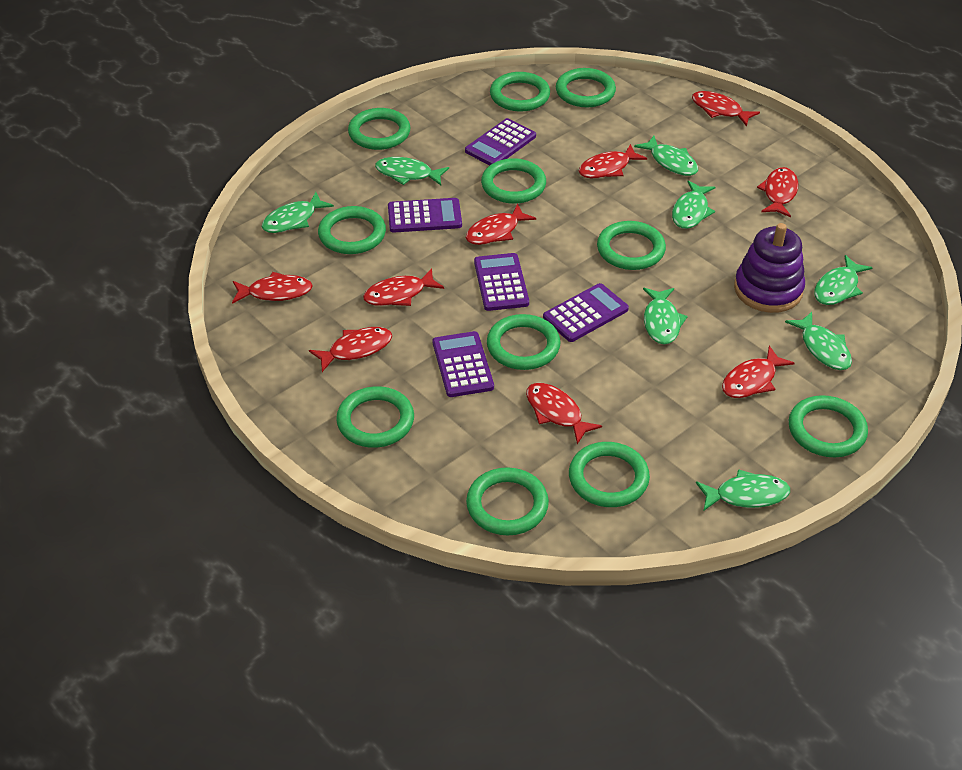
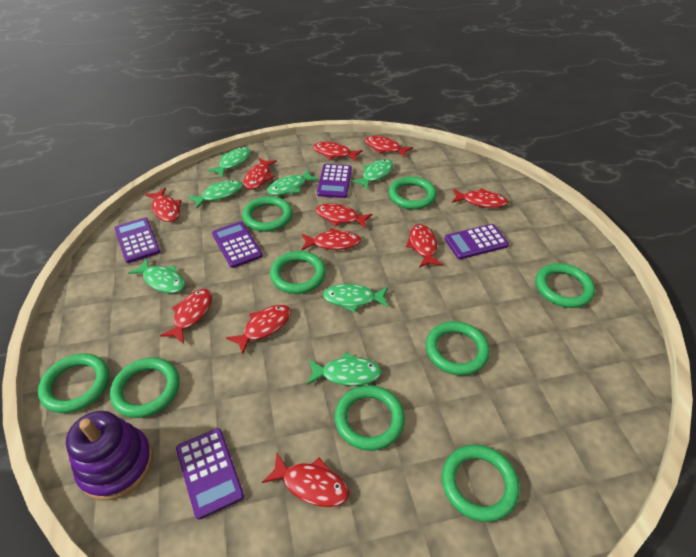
green fish: 8 -> 7
green ring: 11 -> 9
red fish: 9 -> 11

